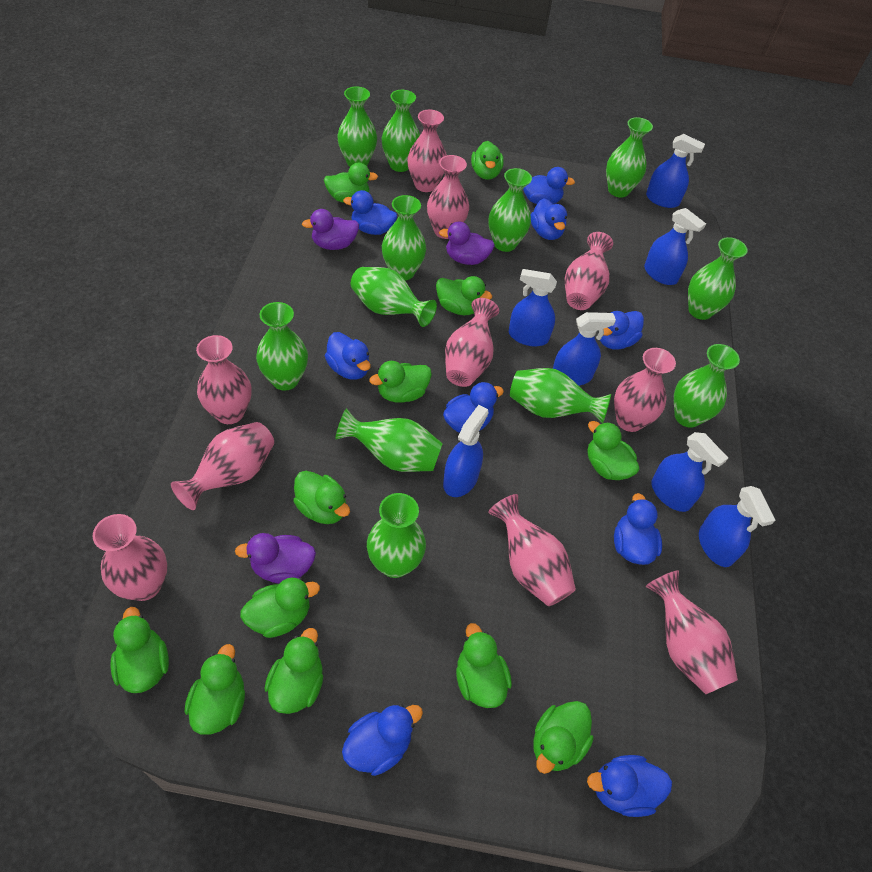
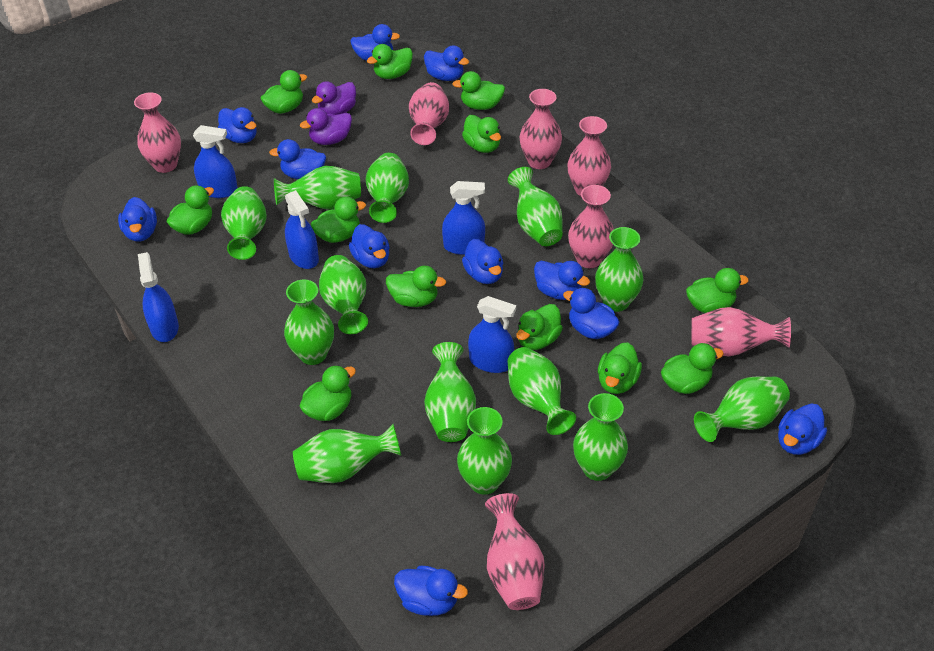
blue duck: 9 -> 11
blue spray bottle: 7 -> 5
green vase: 12 -> 13
pink vase: 10 -> 7
purple duck: 3 -> 2

